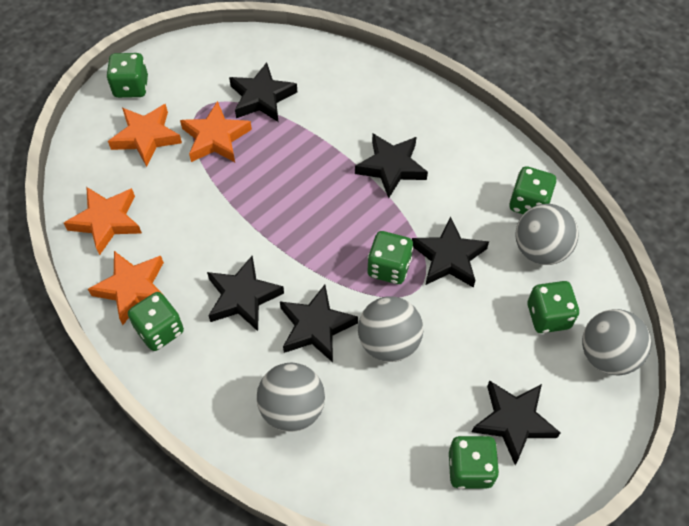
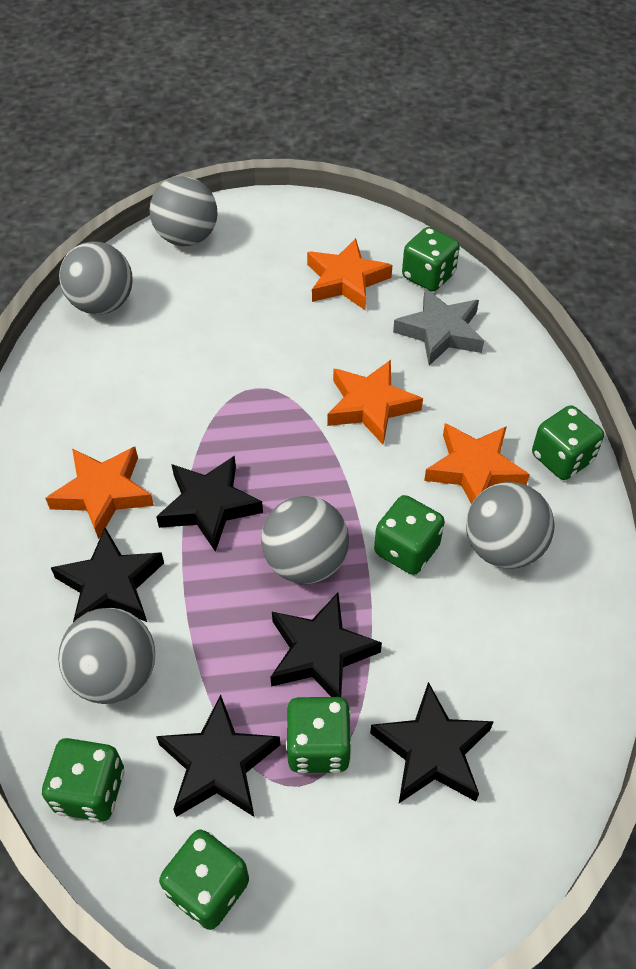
black star: 6 -> 5
grey ball: 4 -> 5
grey star: 0 -> 1

